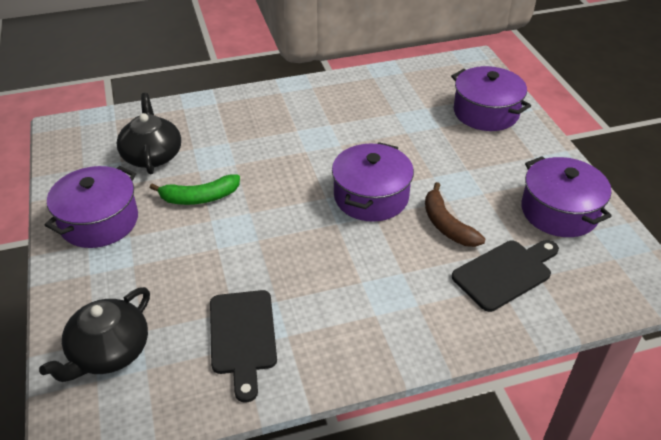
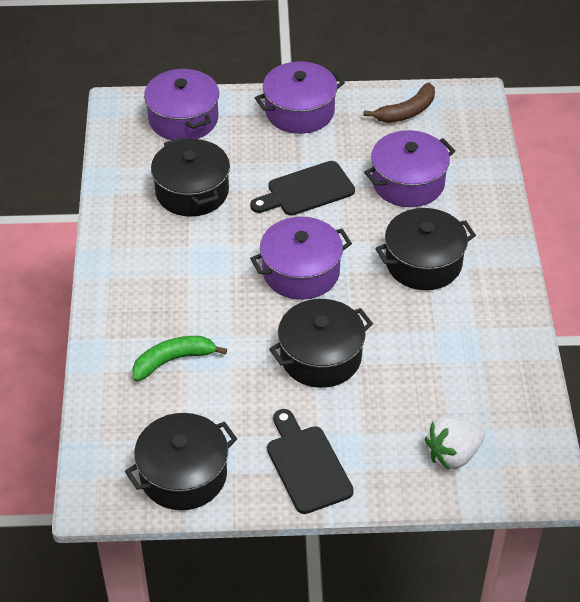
black pot: 0 -> 4
black teapot: 2 -> 0
white strawberry: 0 -> 1

